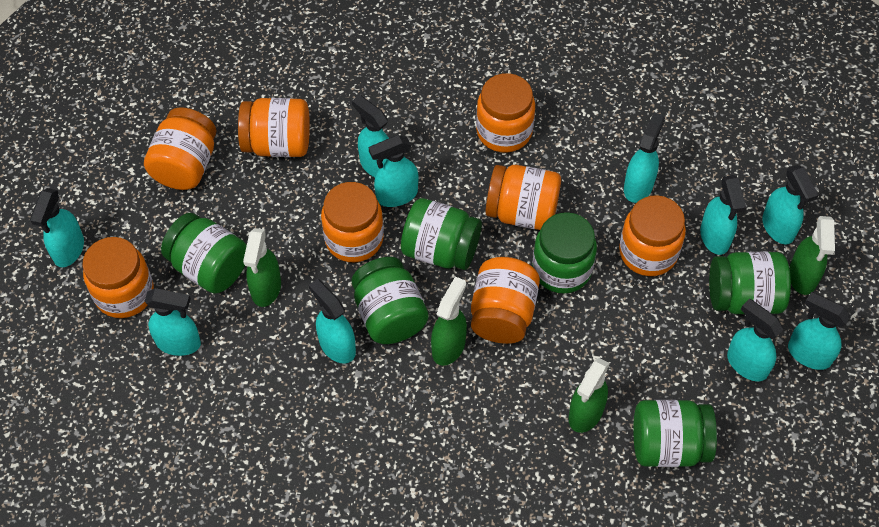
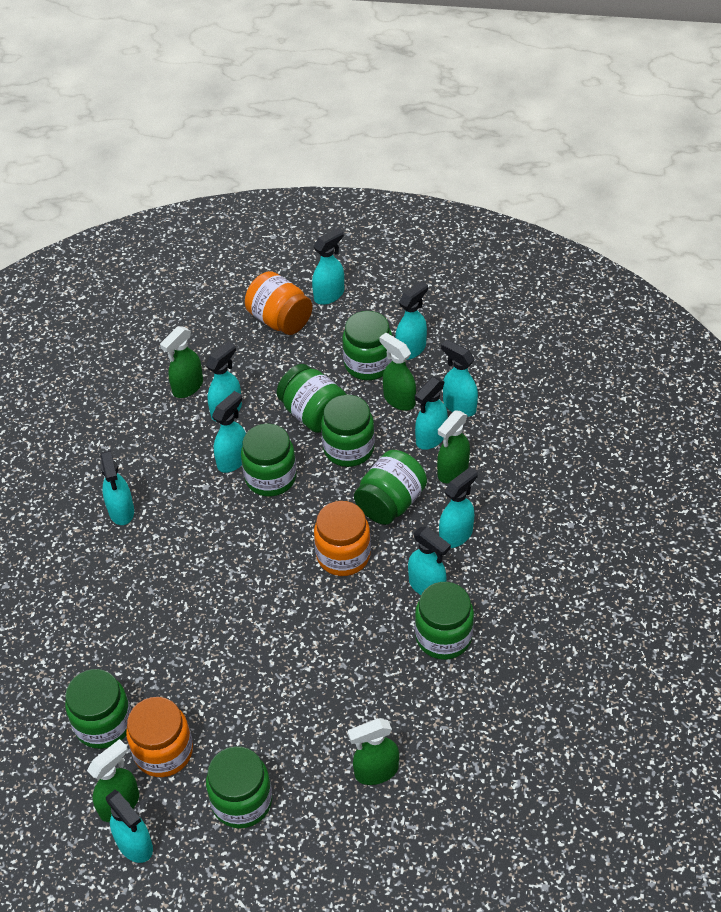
green jar: 6 -> 8
green spray bottle: 4 -> 5
orange jar: 8 -> 3

